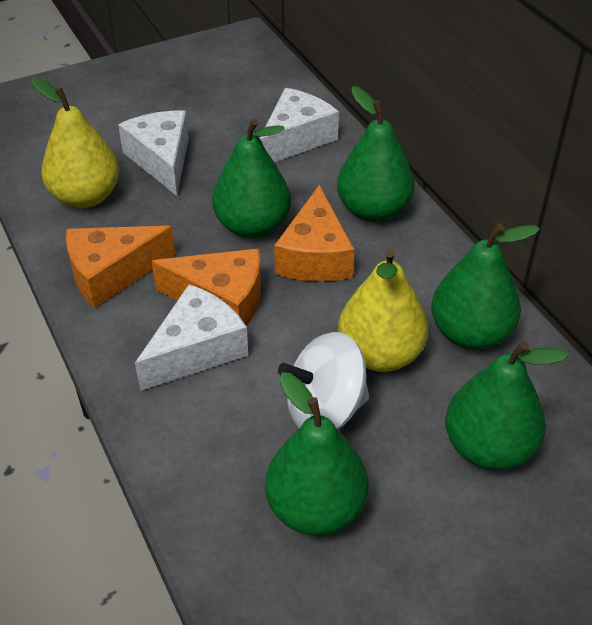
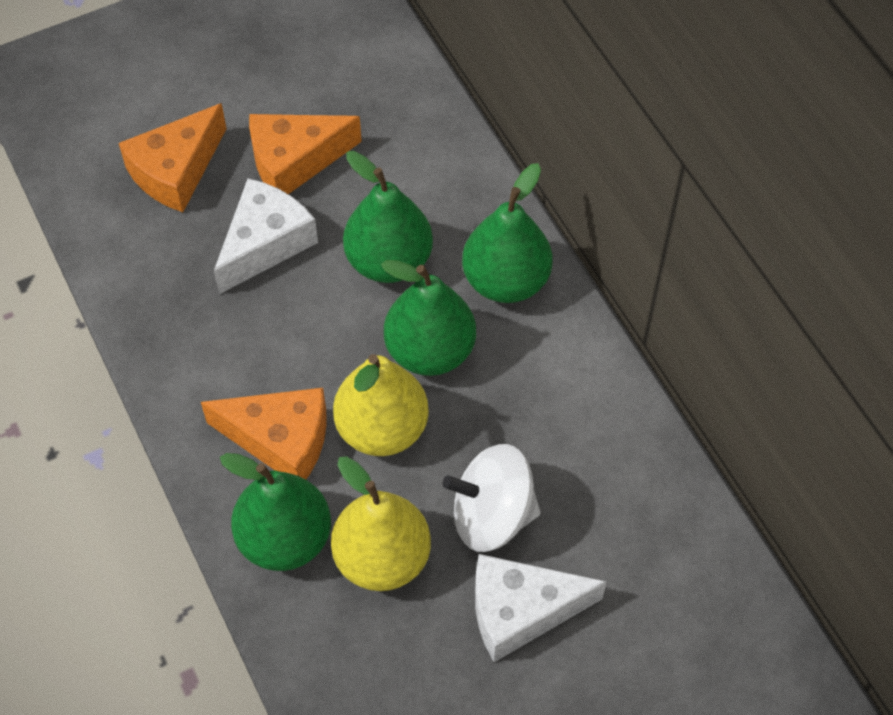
green pear: 5 -> 4
white cheese: 3 -> 2

